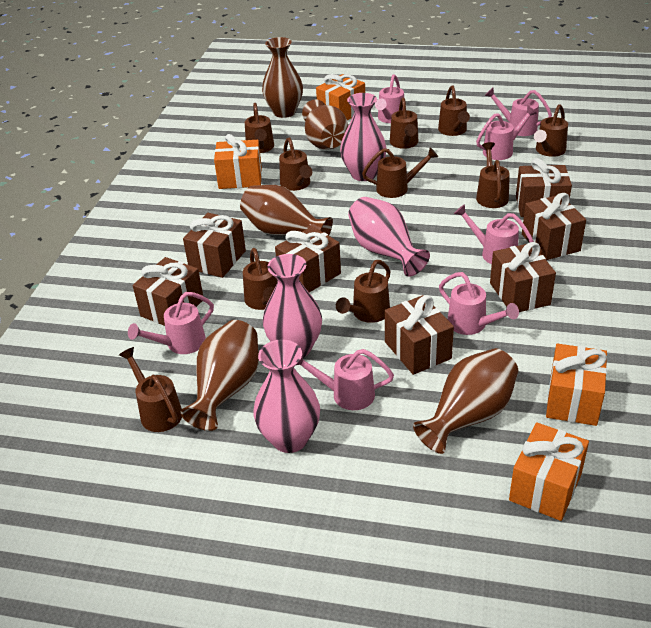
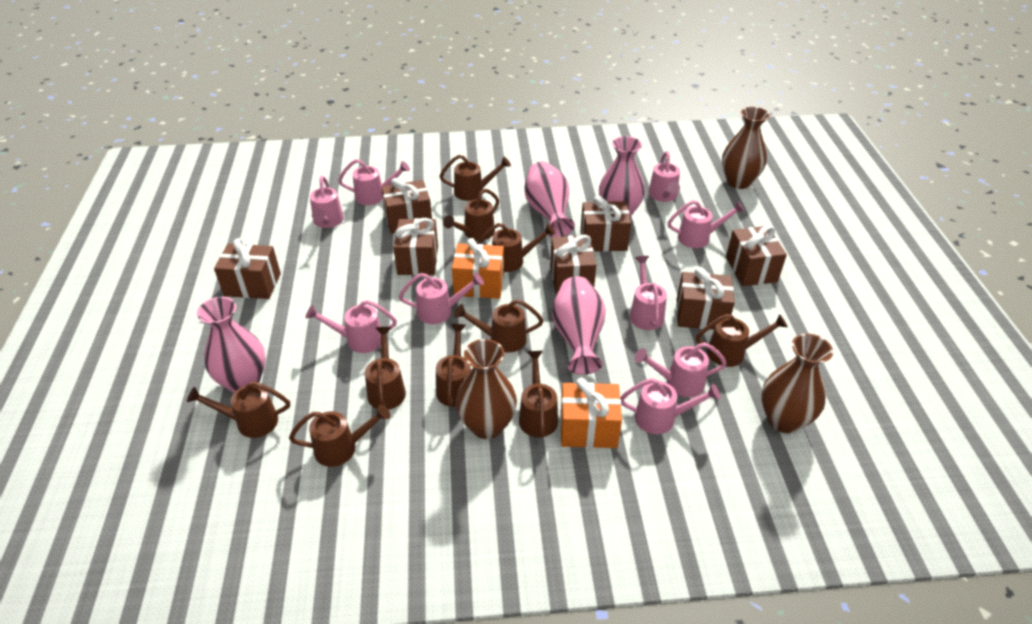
brown vase: 5 -> 3
orange gift: 4 -> 2
pink watering can: 7 -> 9

